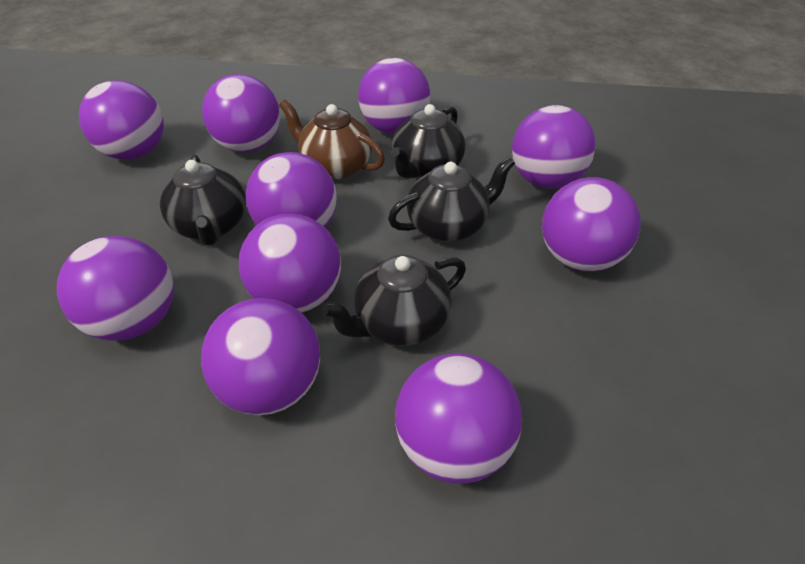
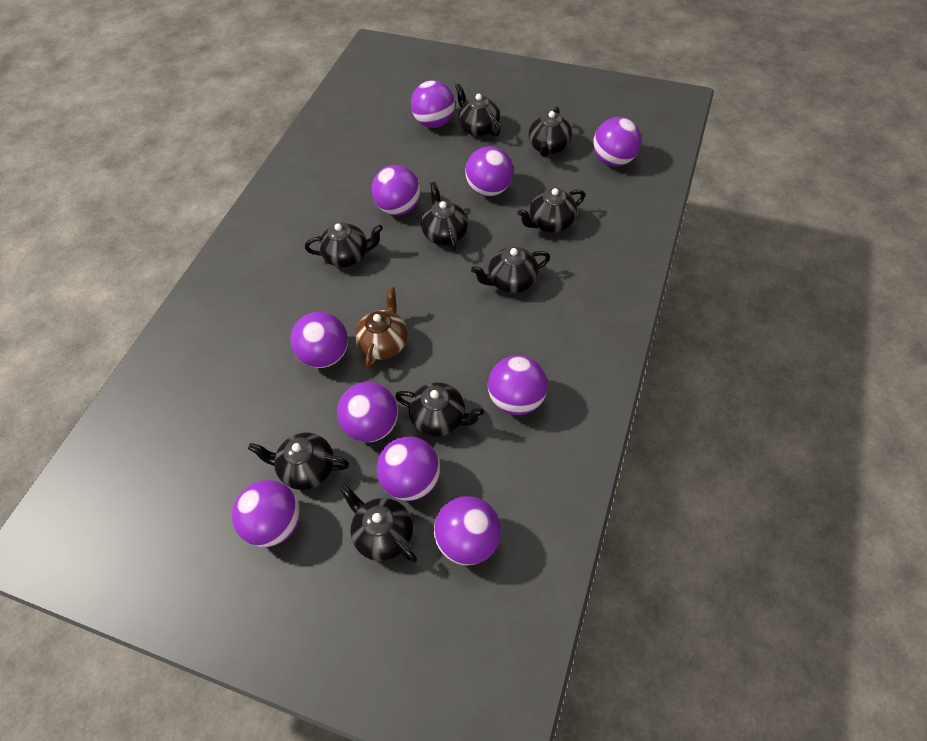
black teapot: 4 -> 9

